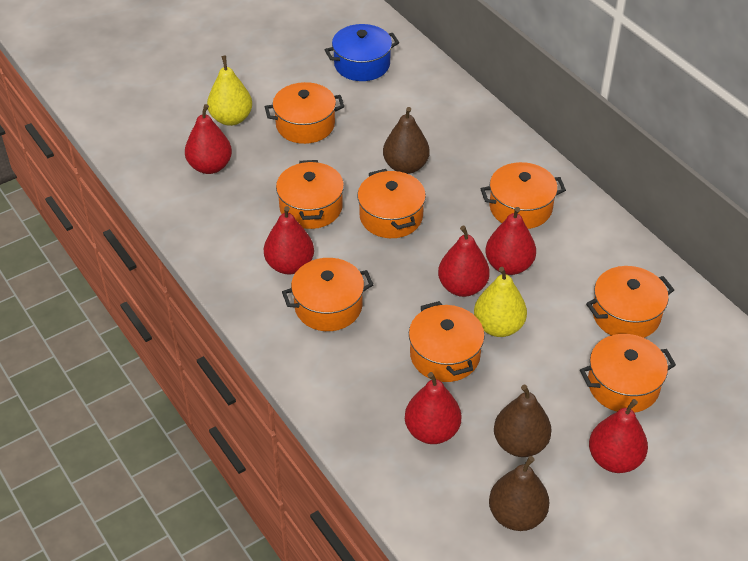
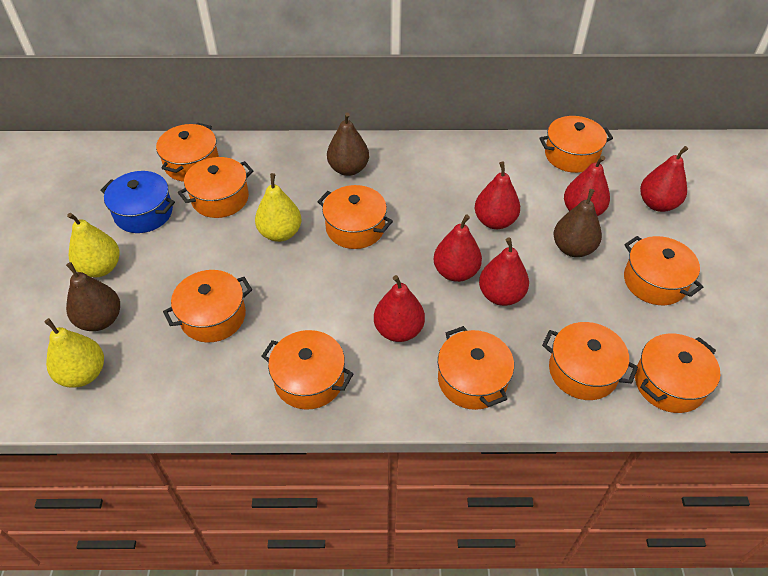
orange pot: 8 -> 10
yellow pear: 2 -> 3

